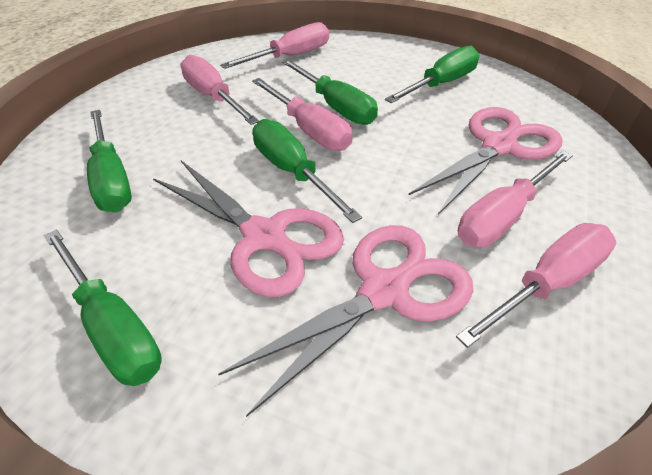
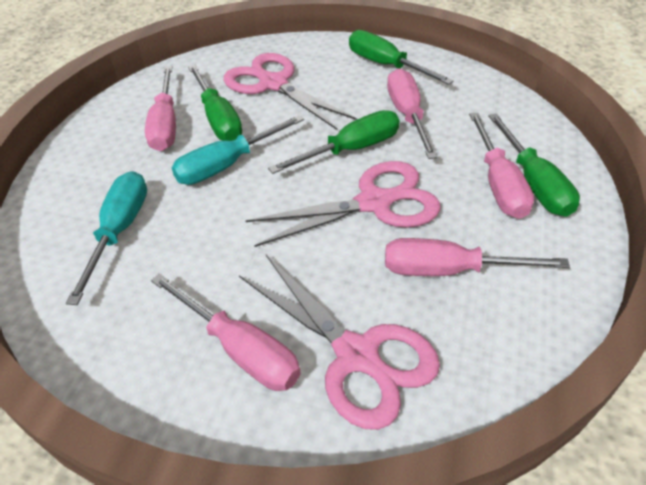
green screwdriver: 5 -> 4
turquoise screwdriver: 0 -> 2

